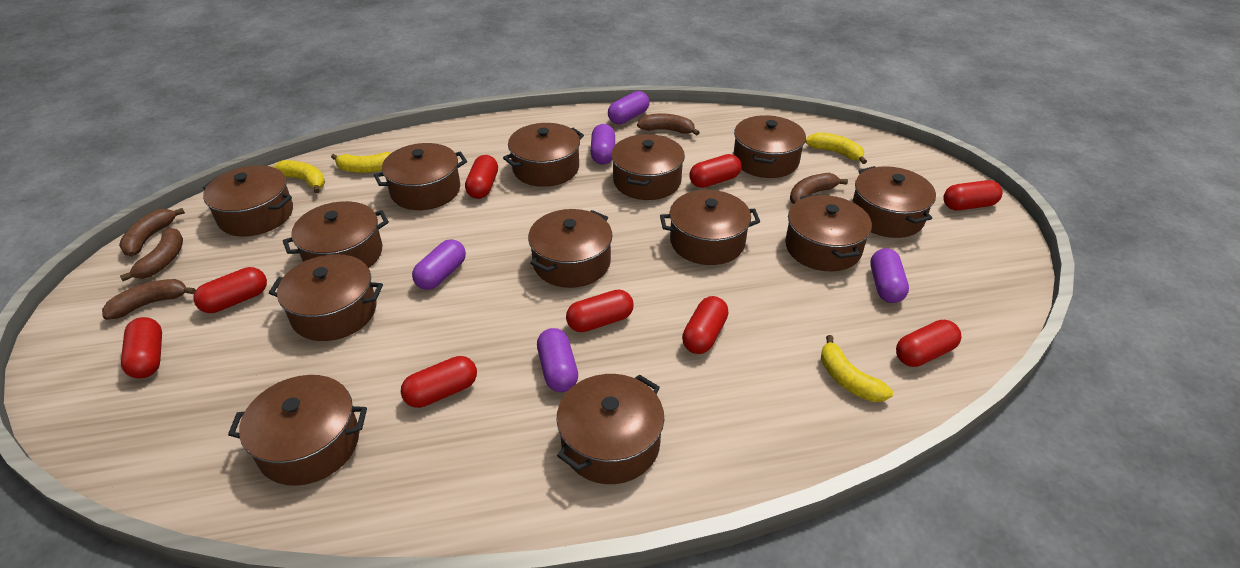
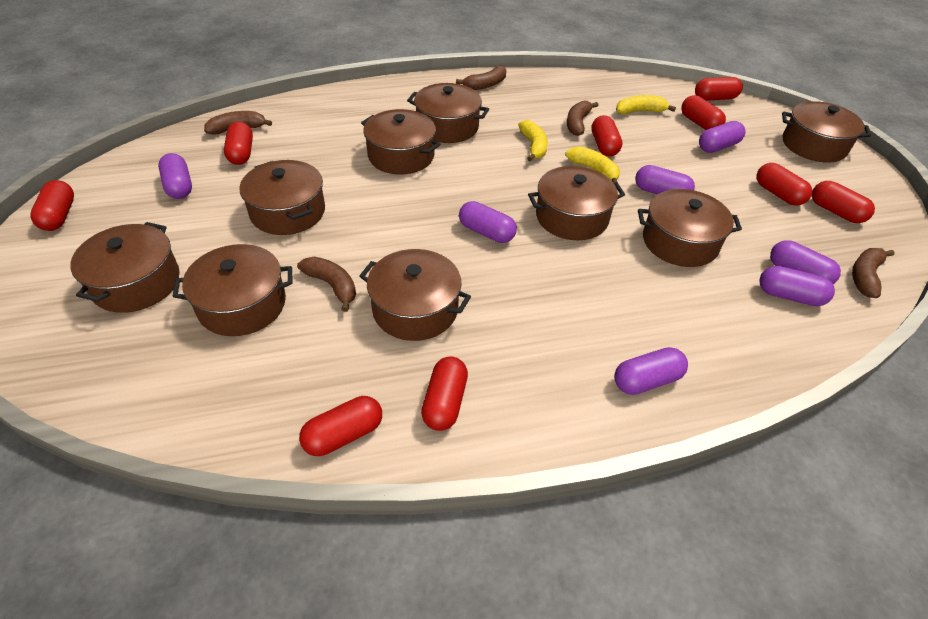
brown pot: 13 -> 9
purple capsule: 5 -> 7
yellow banana: 4 -> 3

